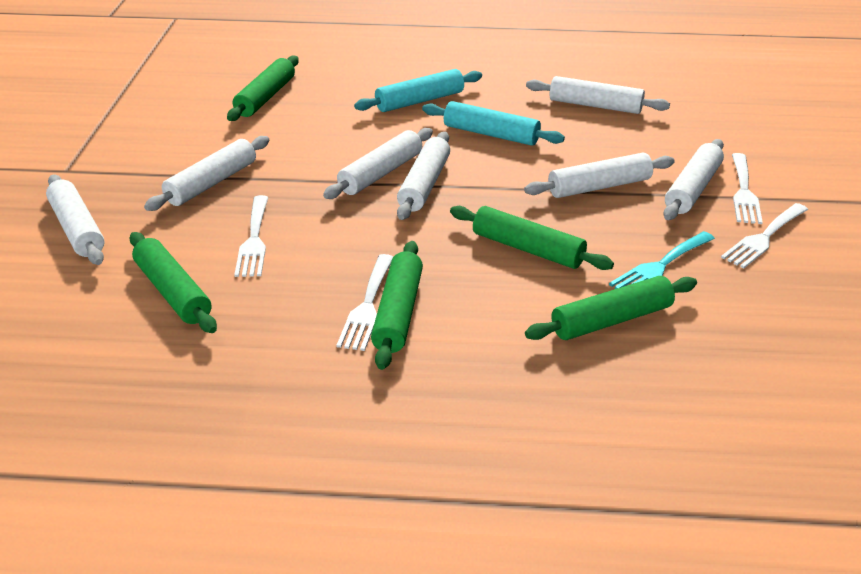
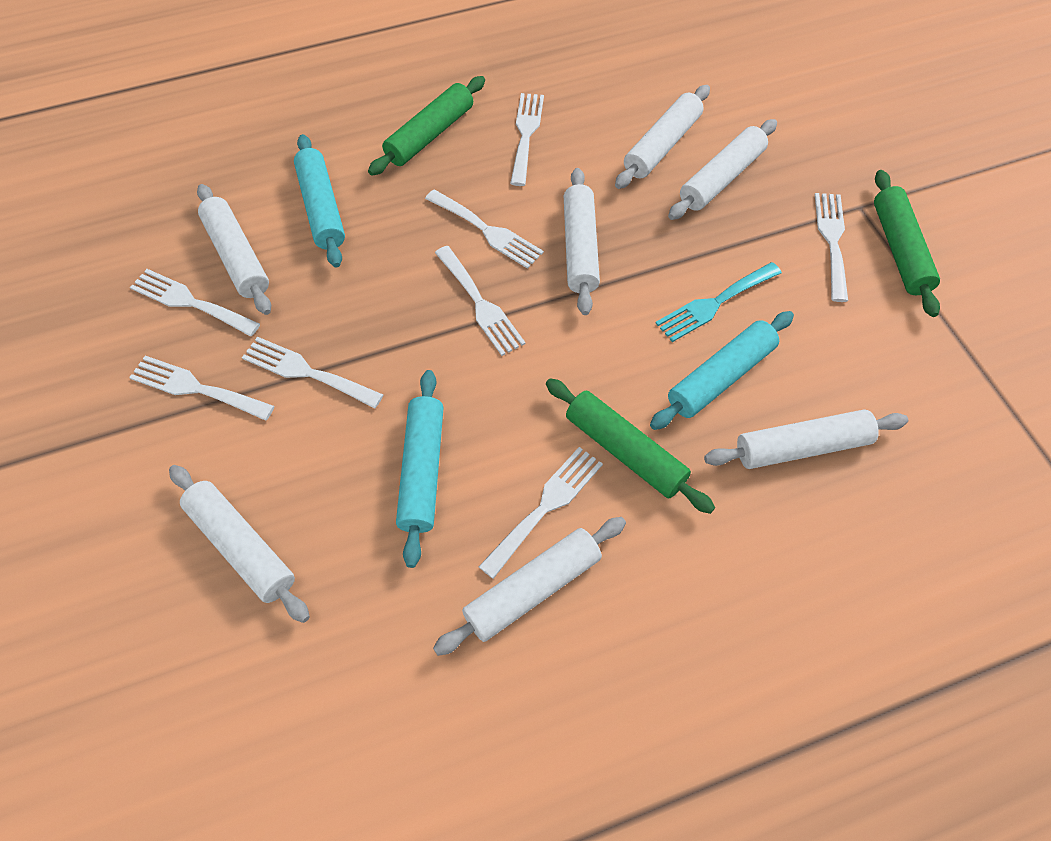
green rolling pin: 5 -> 3
turquoise rolling pin: 2 -> 3
white fork: 4 -> 8

